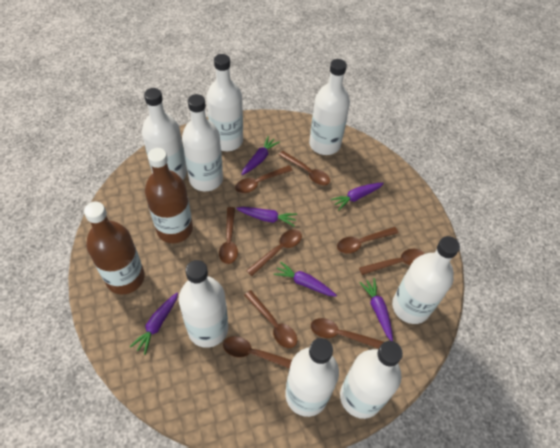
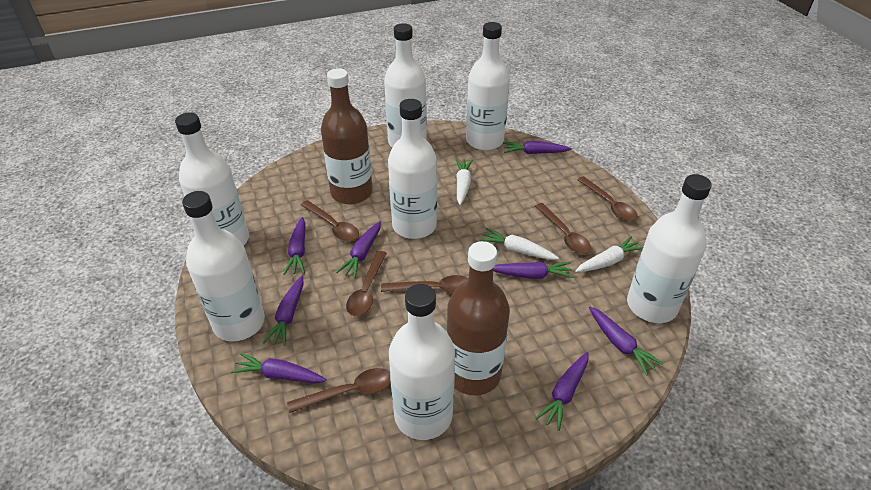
brown spoon: 9 -> 6
purple carrot: 6 -> 8
white bottle: 8 -> 7
white carrot: 0 -> 3

